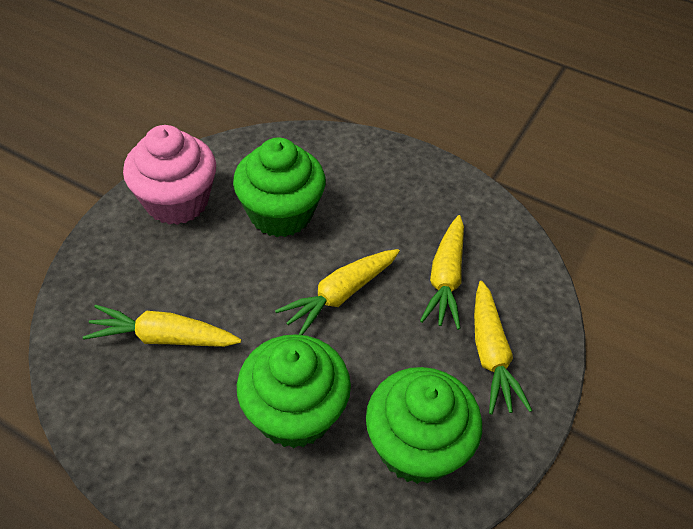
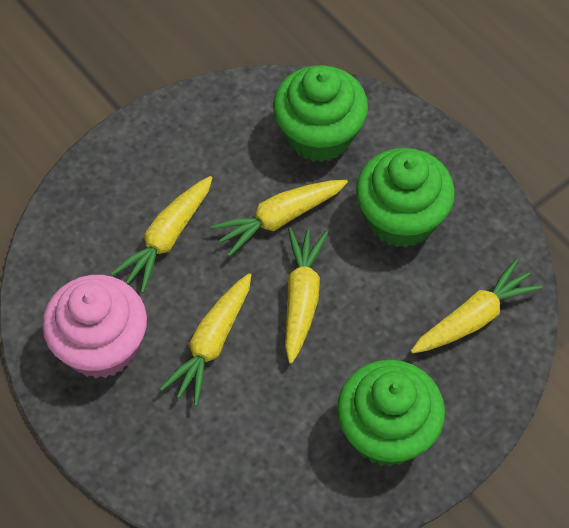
yellow carrot: 4 -> 5

